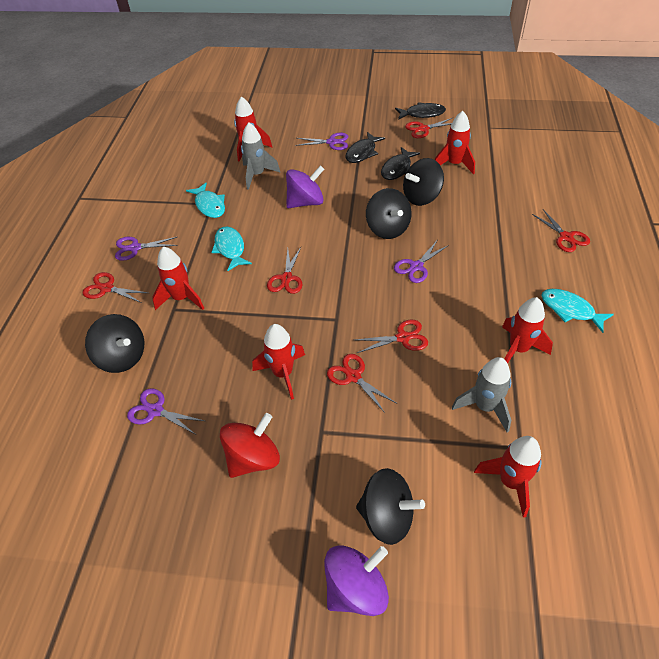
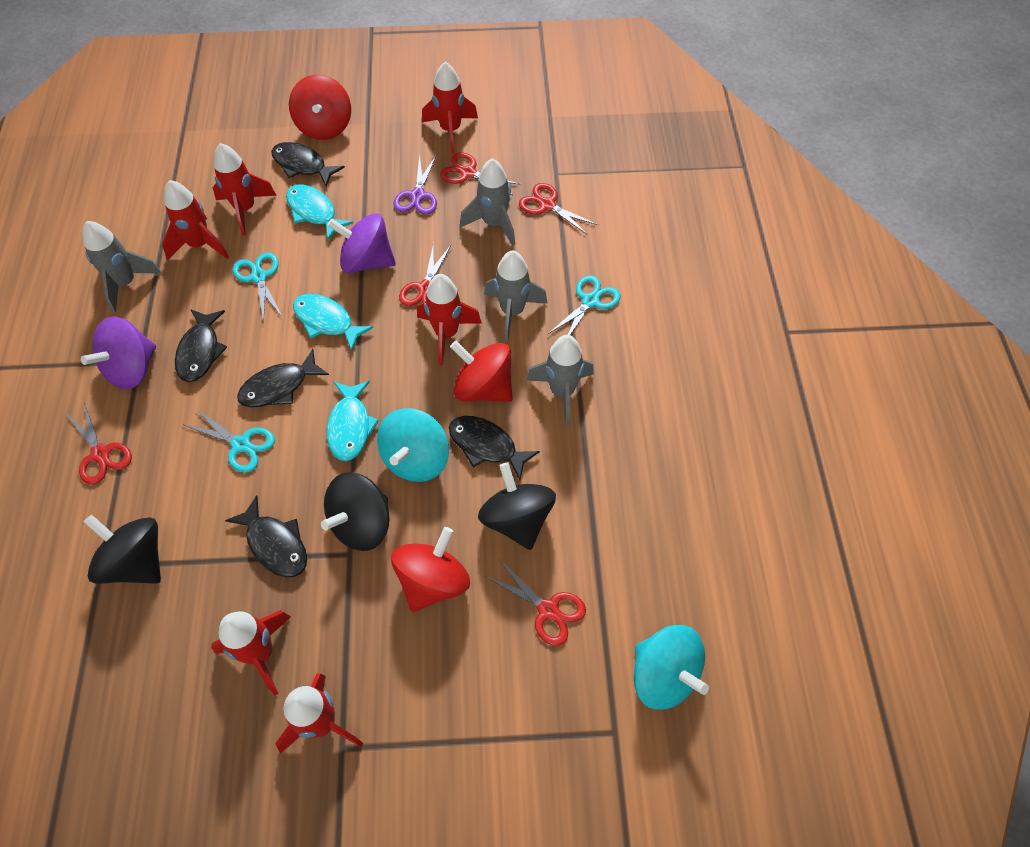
black fish: 3 -> 5
black spinning top: 4 -> 3
grey rocket: 2 -> 4
purple scissors: 4 -> 1
red scissors: 6 -> 5
red spinning top: 1 -> 3
turquoise scissors: 0 -> 3
turquoise spinning top: 0 -> 2

